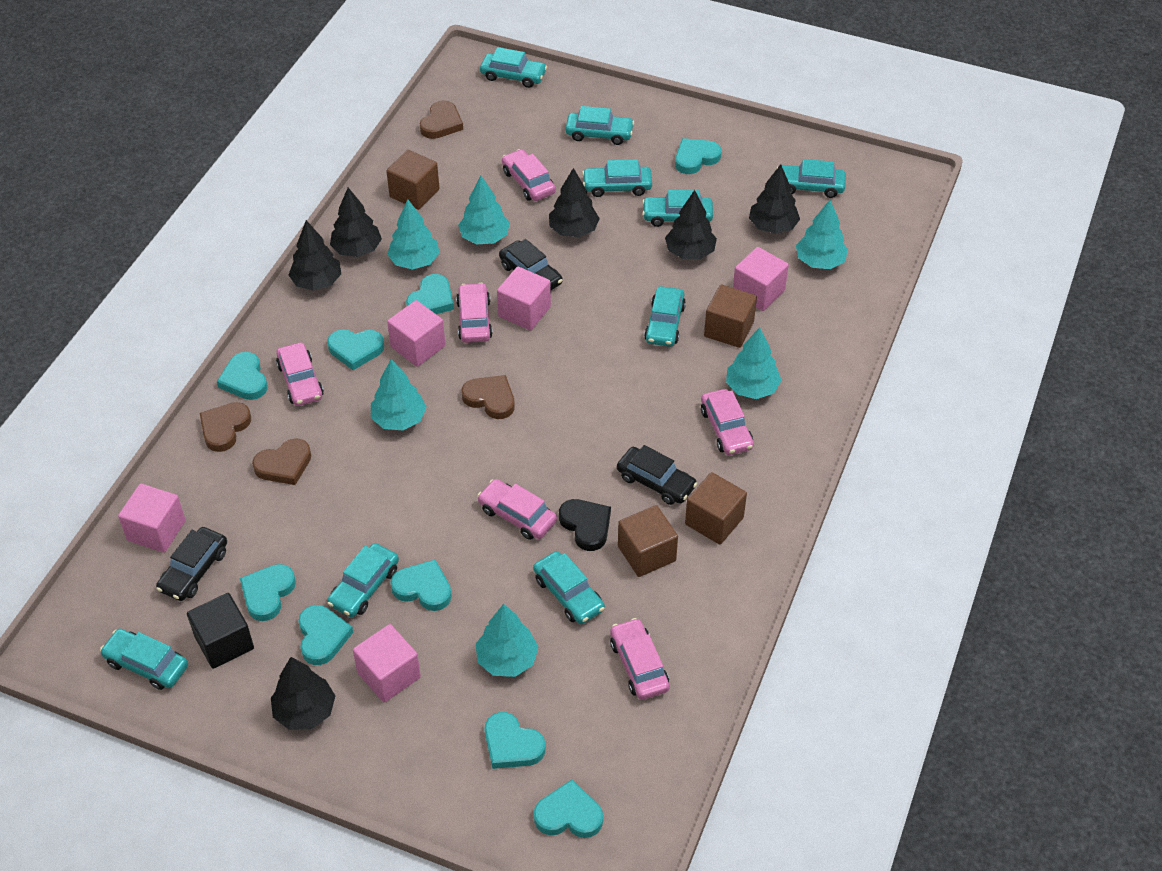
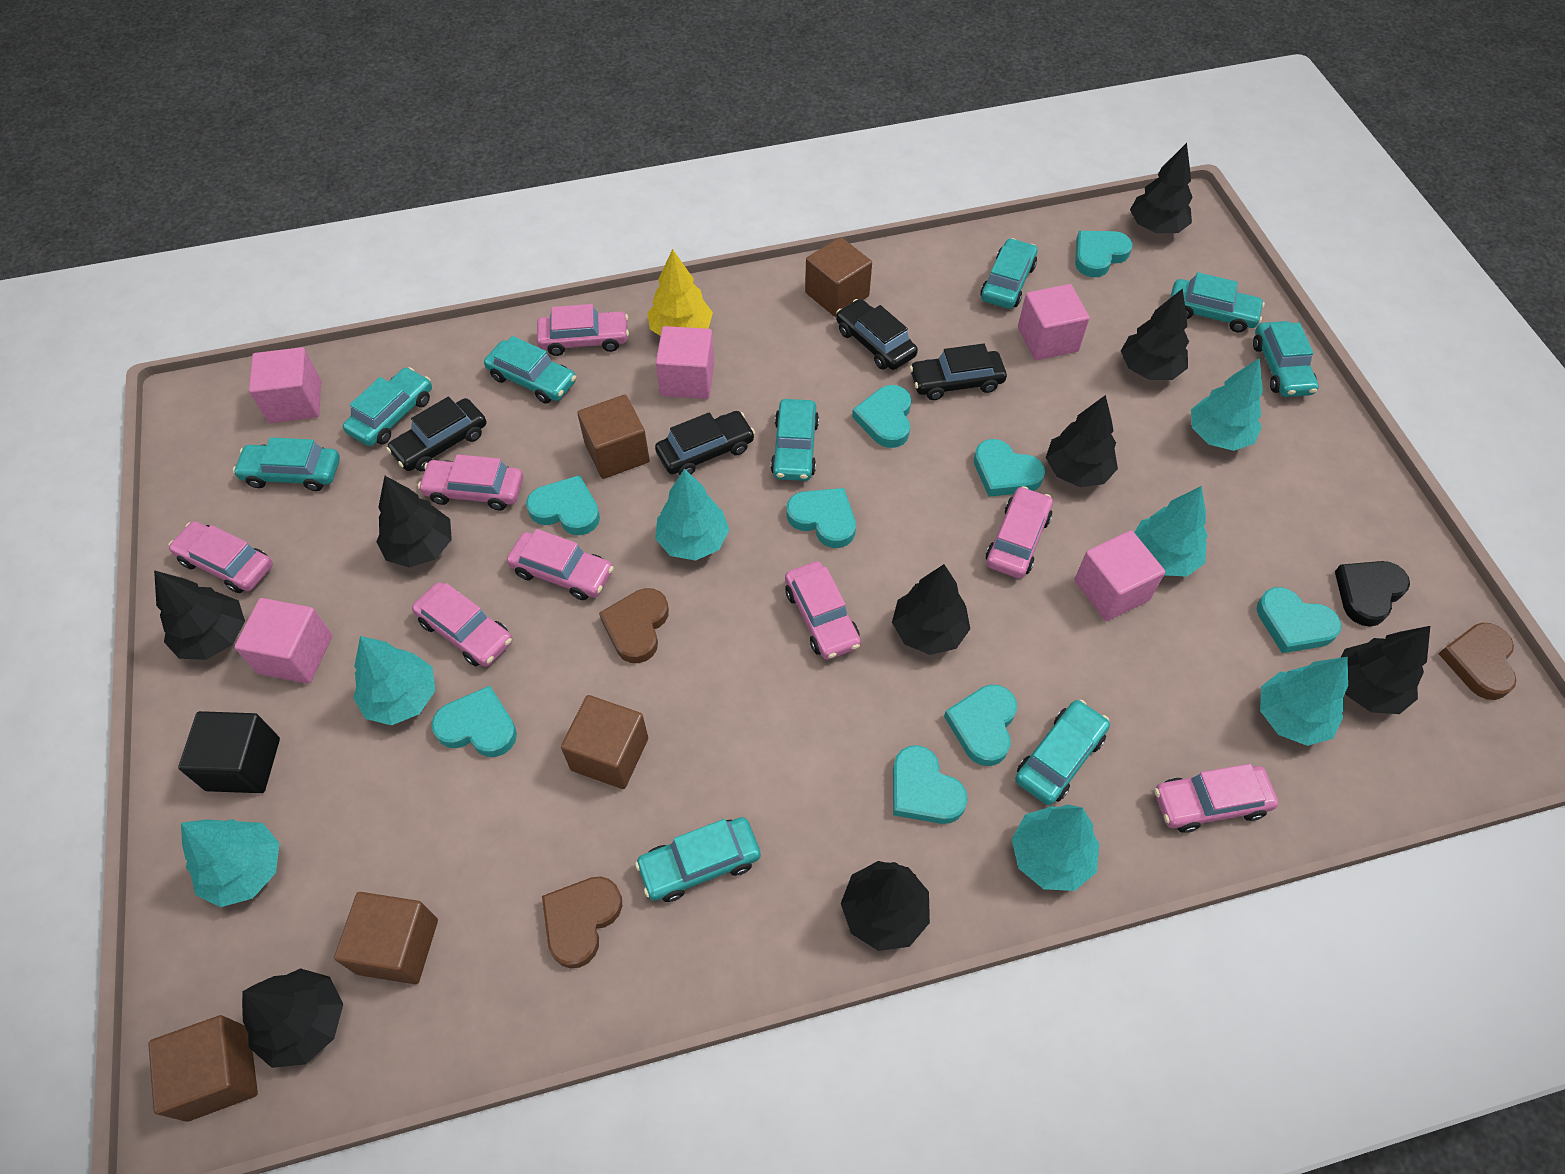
black car: 3 -> 4
black tree: 6 -> 9
brown cube: 4 -> 5
brown heart: 4 -> 3
pink car: 6 -> 8
turquoise tree: 6 -> 7
yellow tree: 0 -> 1

